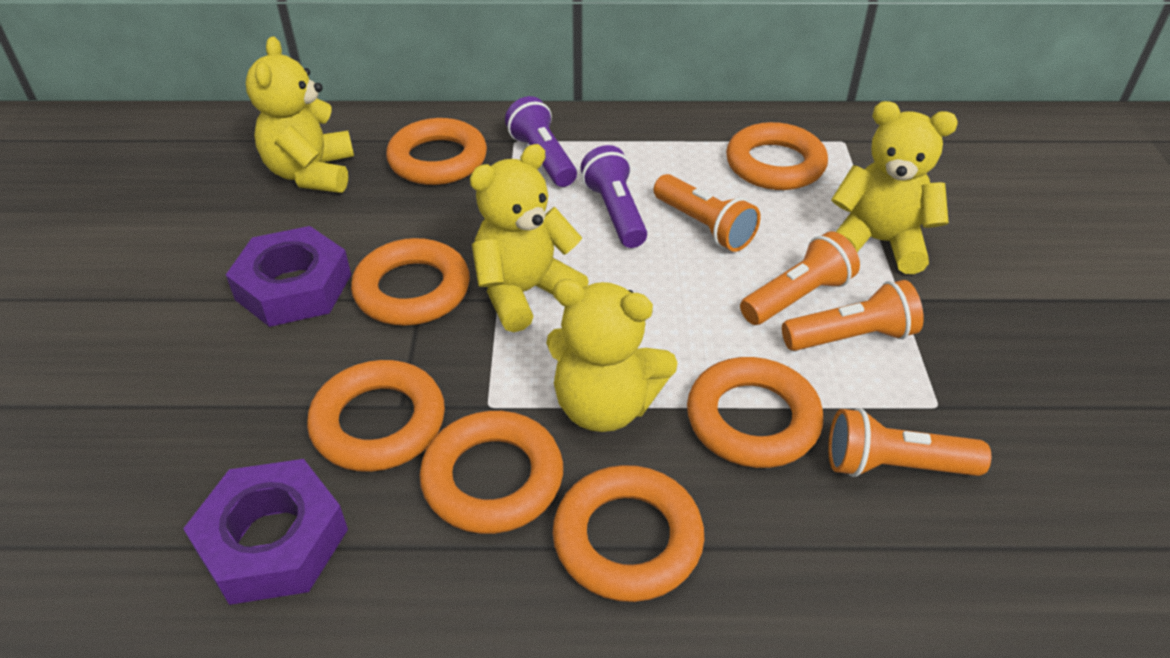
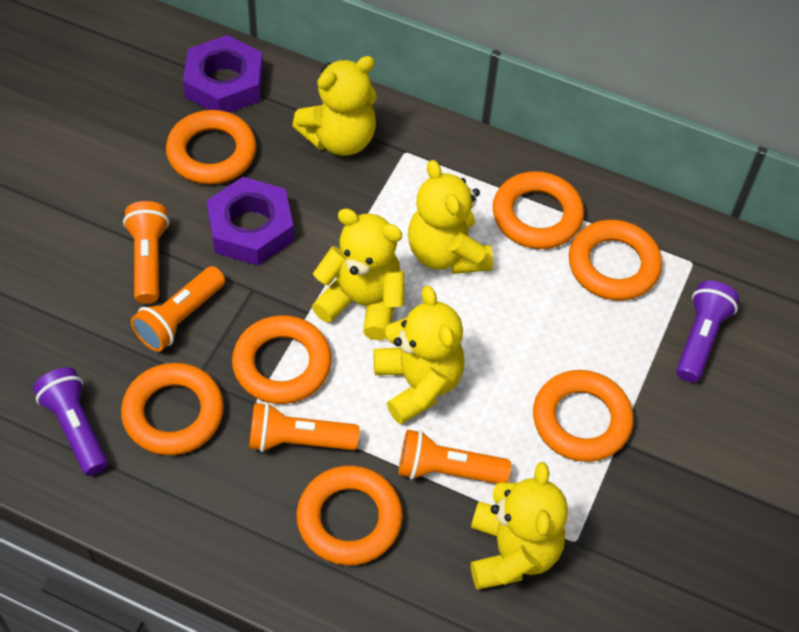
yellow teddy bear: 4 -> 5

